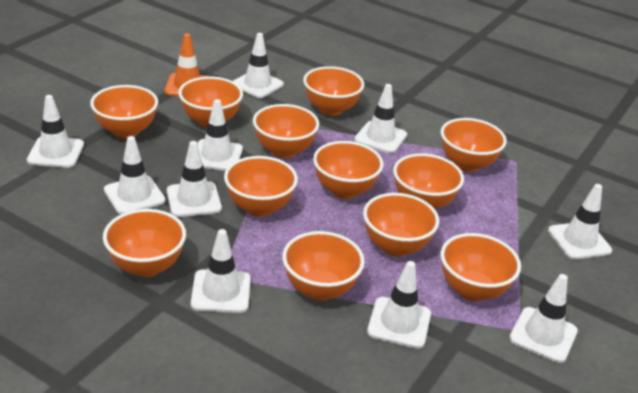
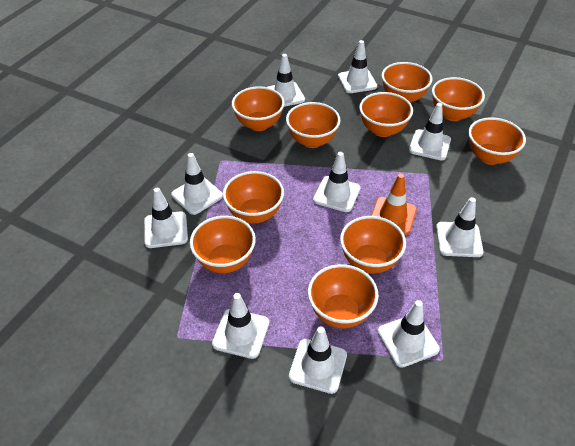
orange bowl: 12 -> 10

